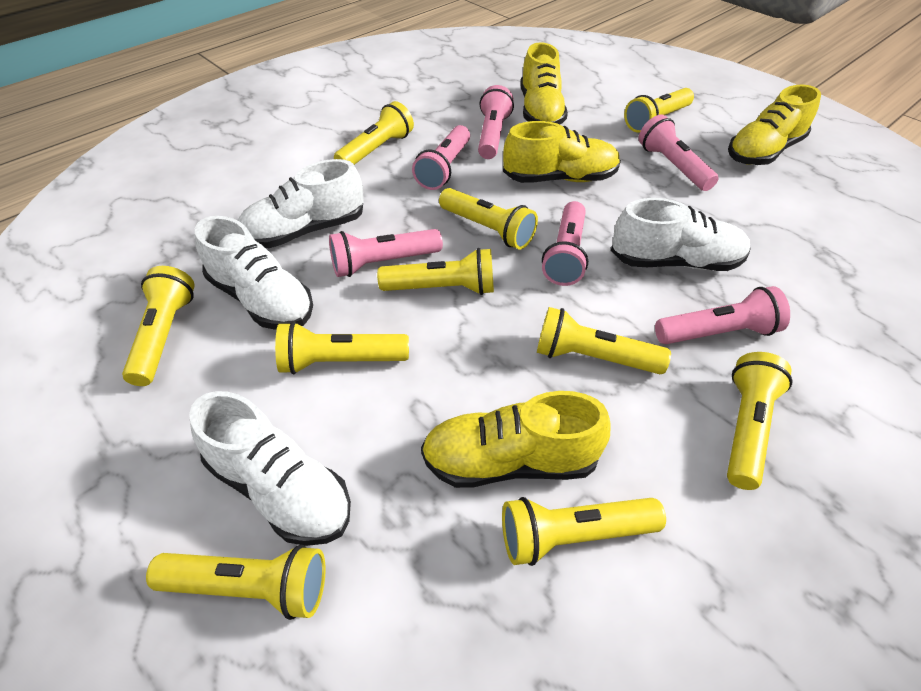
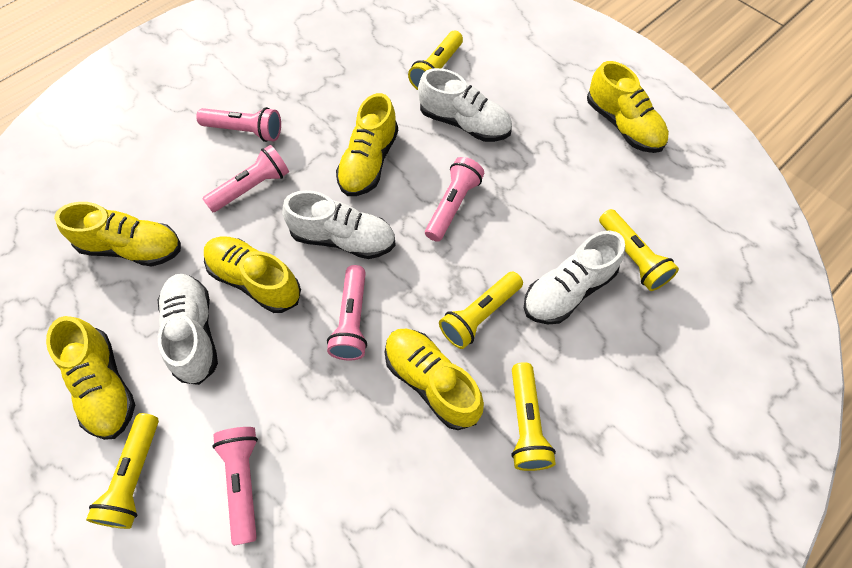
pink flashlight: 6 -> 5
yellow flashlight: 10 -> 5
yellow shoe: 4 -> 6

